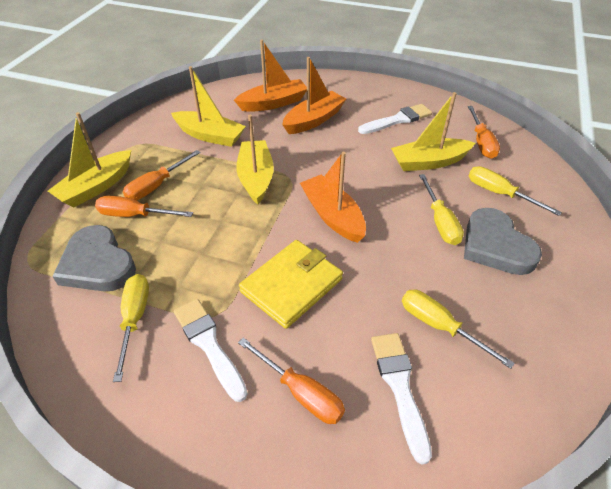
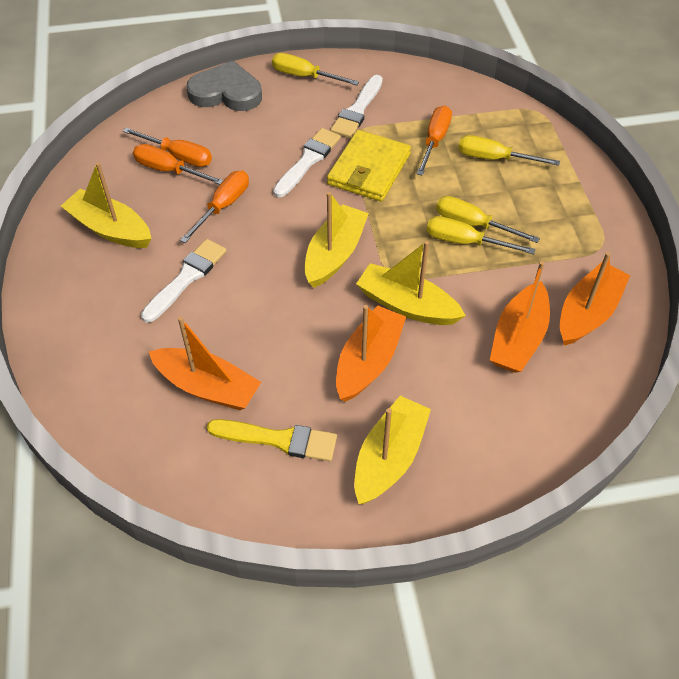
grey heart: 2 -> 1
orange boat: 3 -> 4
yellow brush: 0 -> 1

